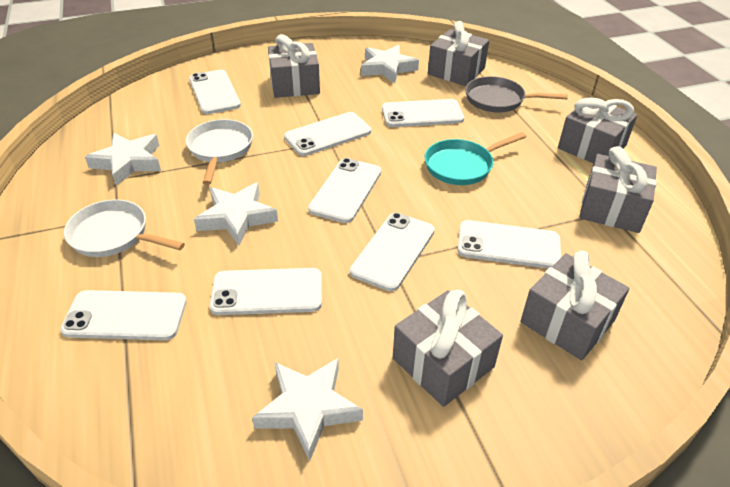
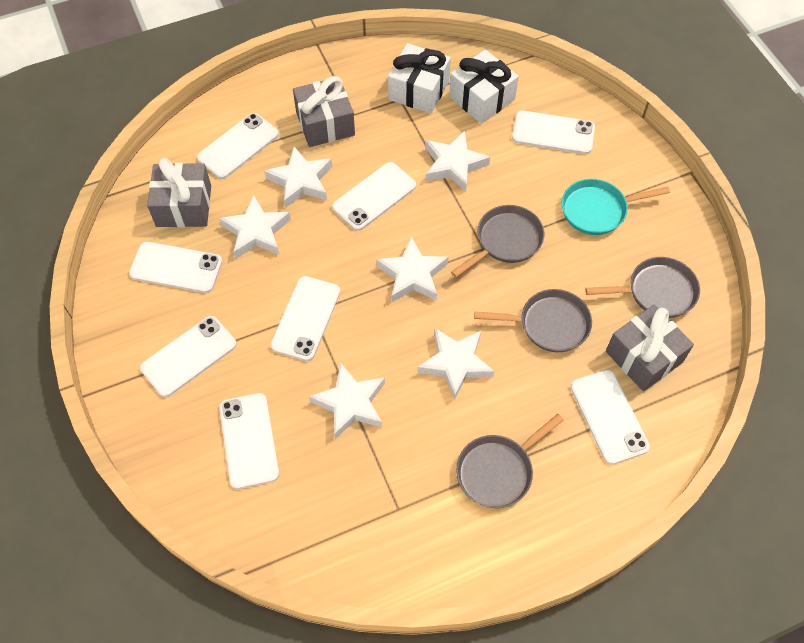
grey gift: 6 -> 3
grey pan: 1 -> 4
white gift: 0 -> 2
white pan: 2 -> 0
white star: 4 -> 6

